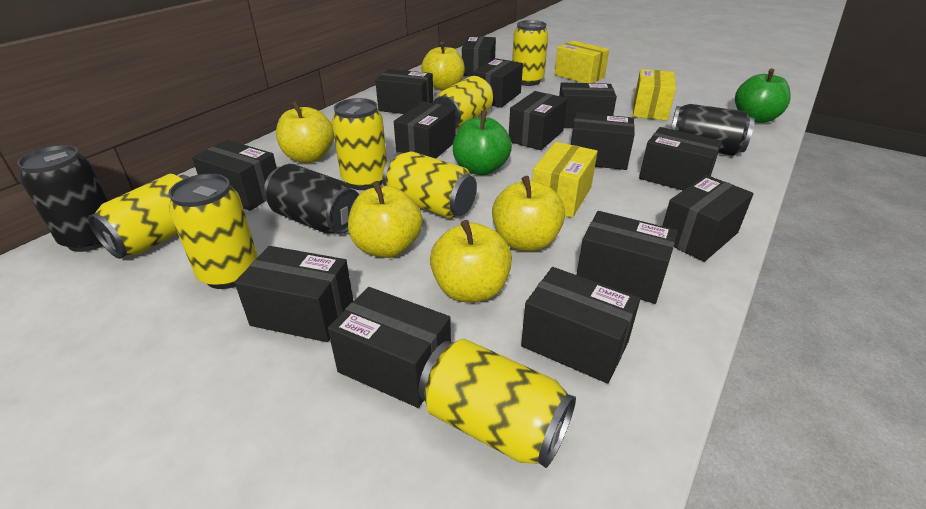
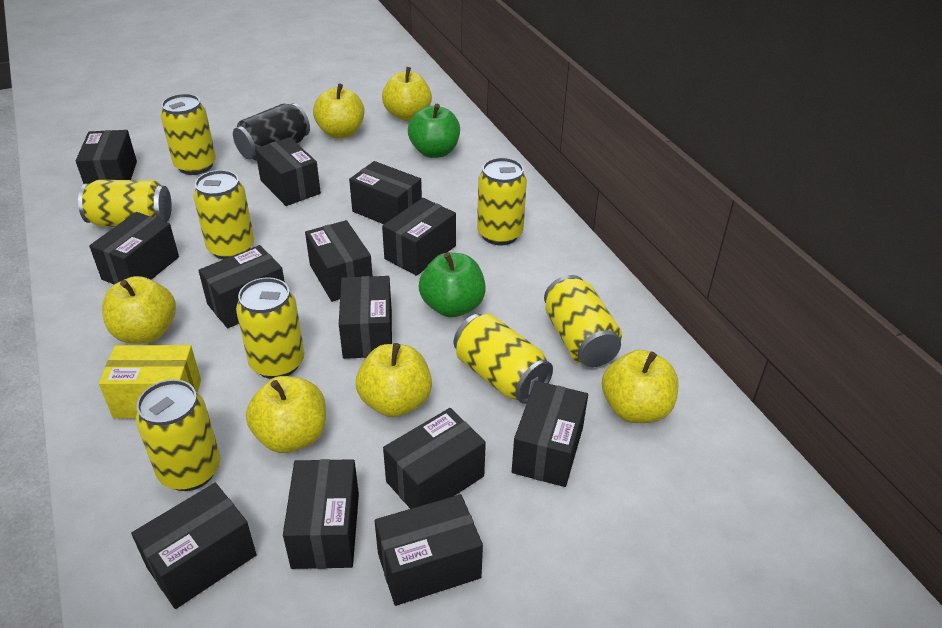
black box: 14 -> 13
black can: 3 -> 1
yellow apple: 5 -> 6
yellow box: 3 -> 1
yellow can: 7 -> 8

